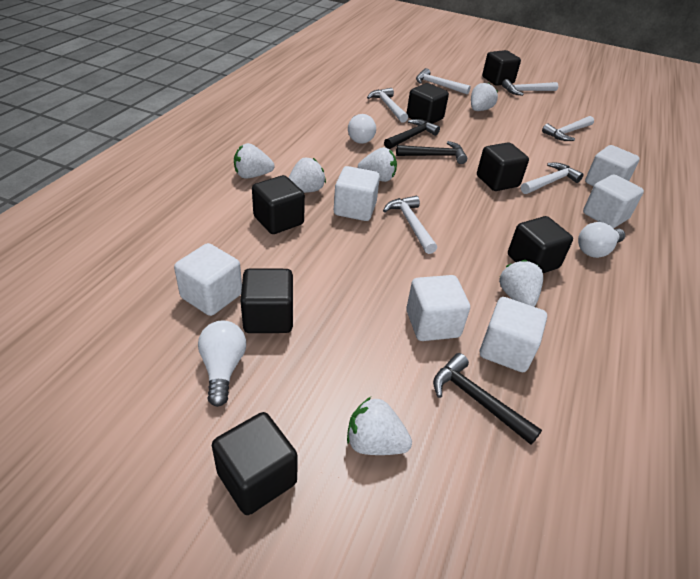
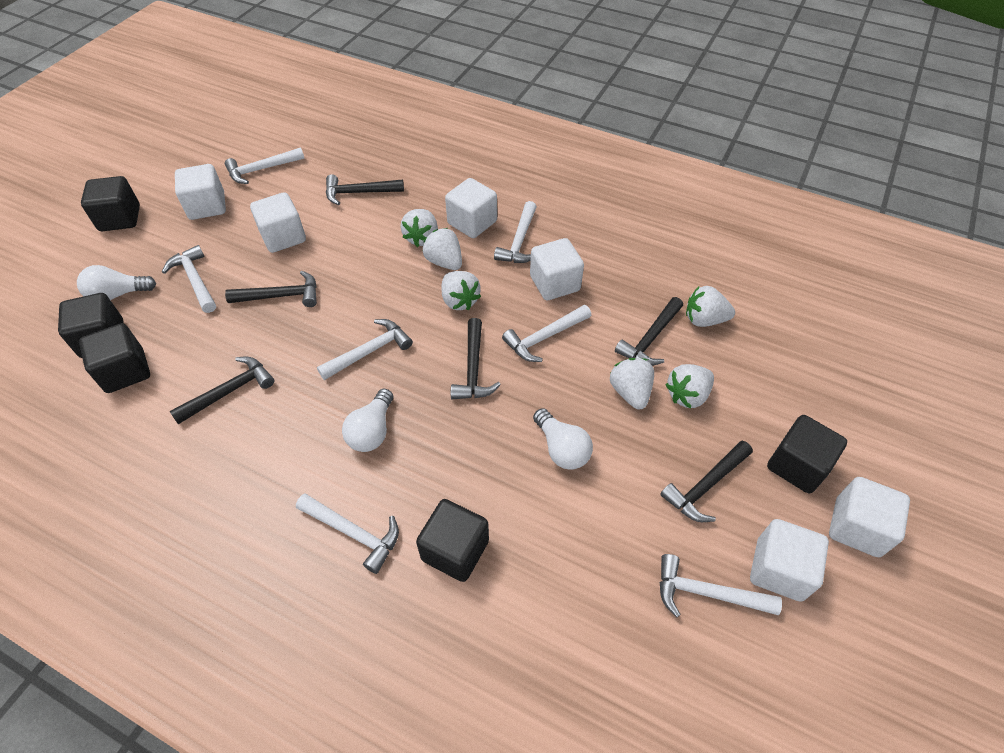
black cube: 7 -> 5
black hammer: 3 -> 6
white hammer: 6 -> 7

